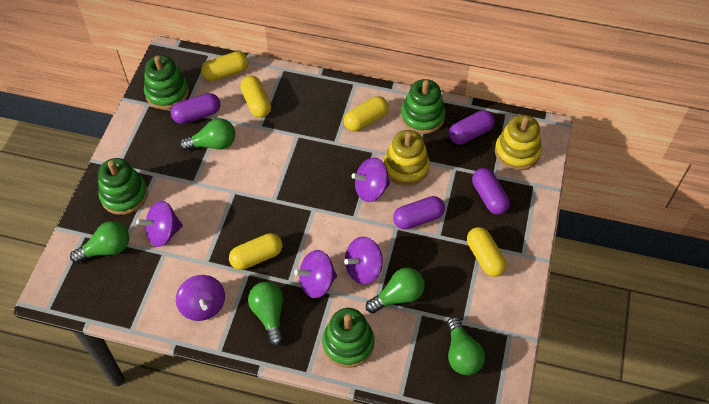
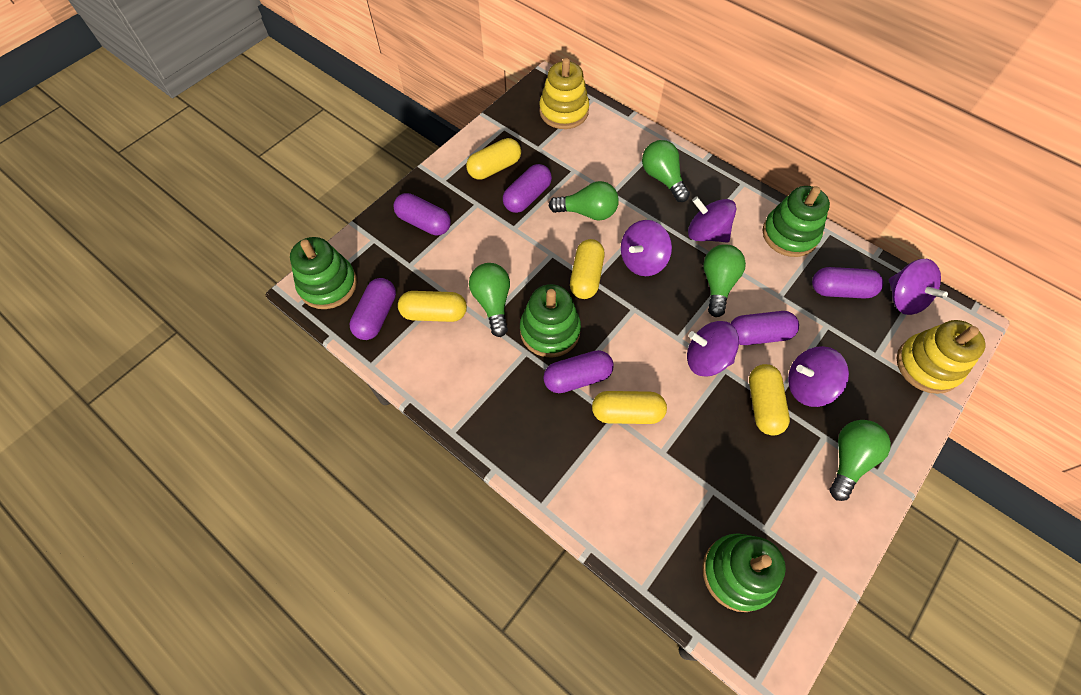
purple capsule: 4 -> 6

